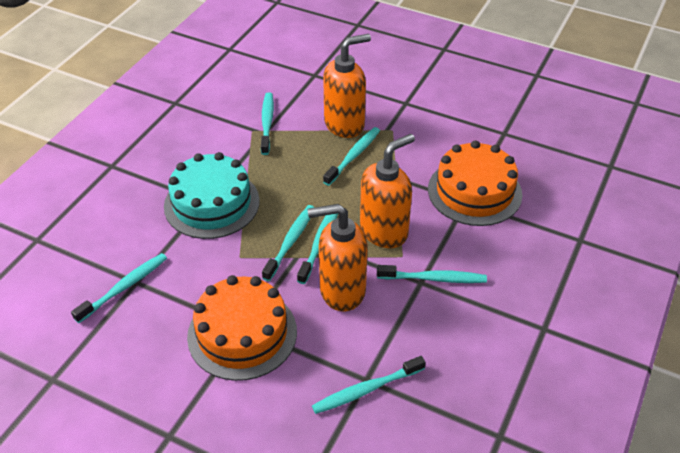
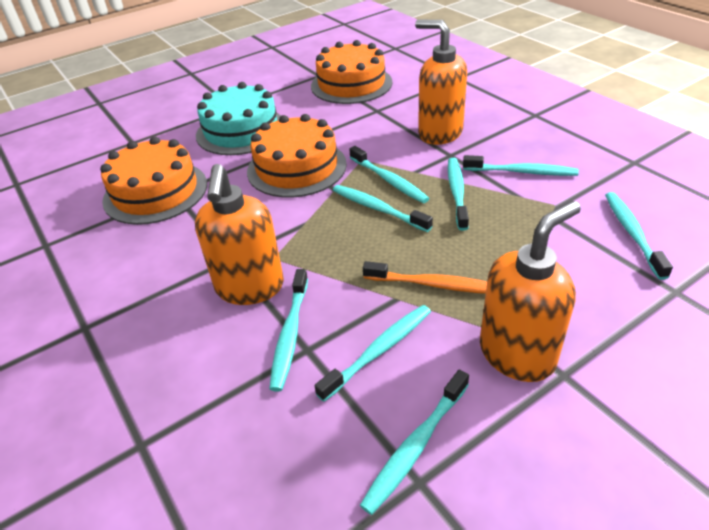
orange cake: 2 -> 3
orange toothbrush: 0 -> 1
turquoise toothbrush: 7 -> 8

